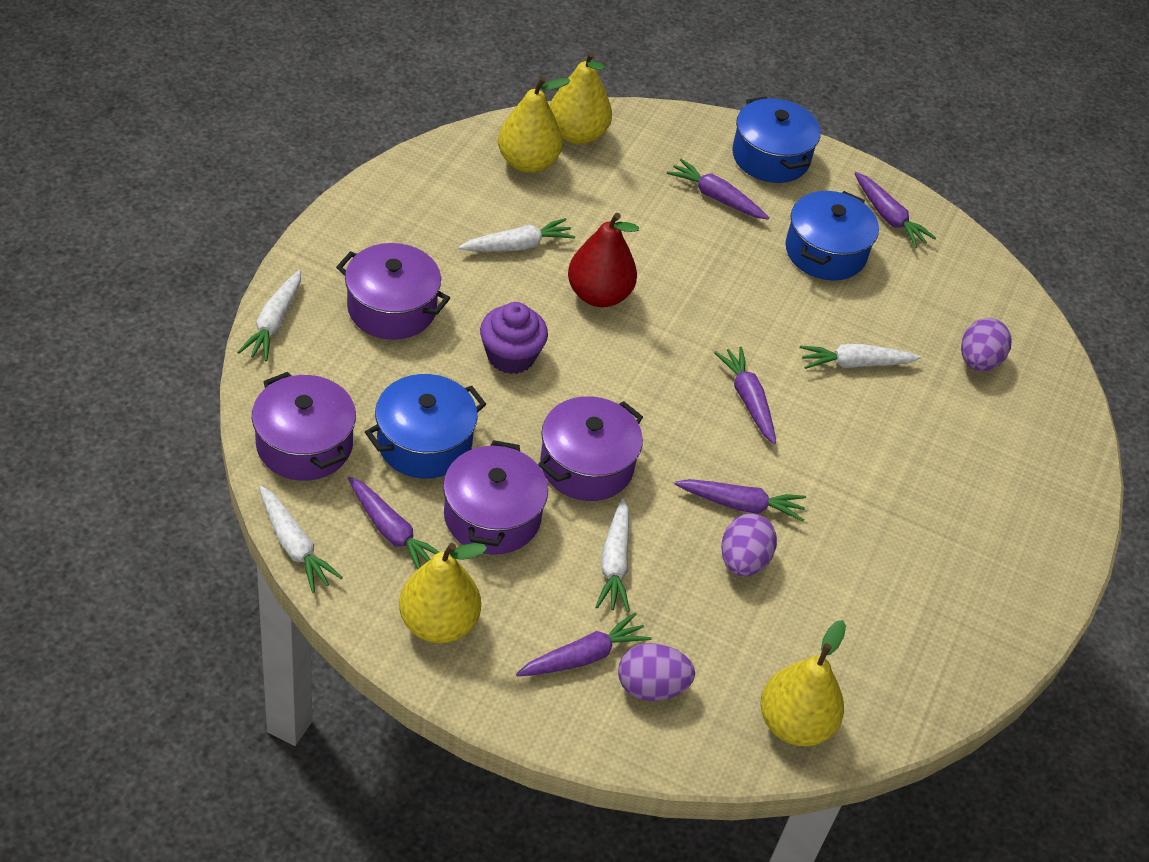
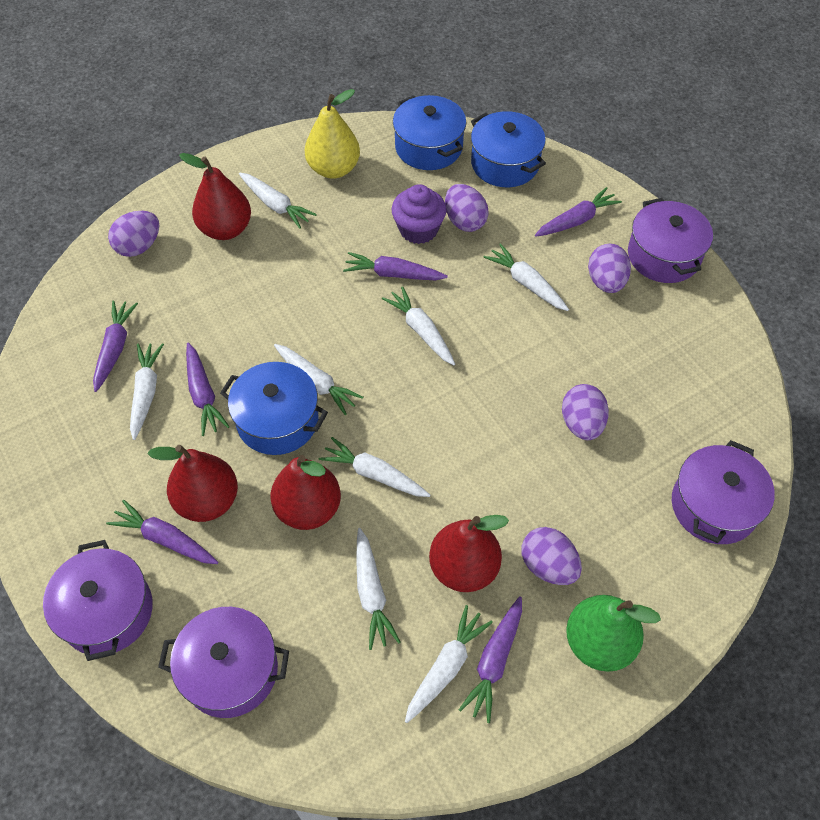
green pear: 0 -> 1
purple egg: 3 -> 5
red pear: 1 -> 4
white carrot: 5 -> 8
yellow pear: 4 -> 1

